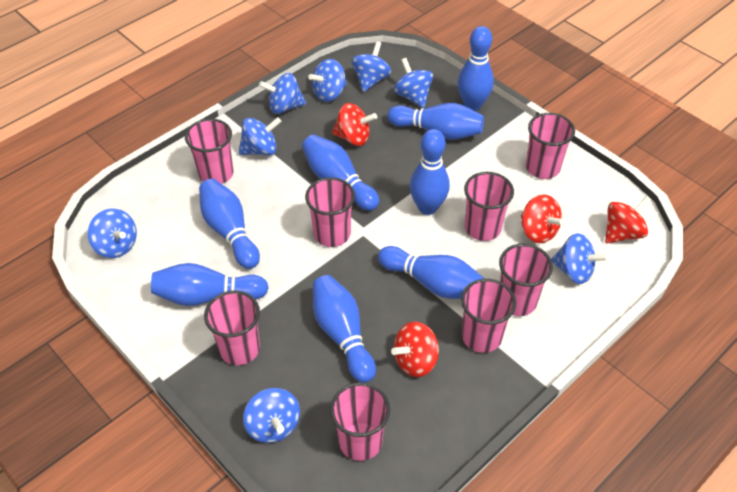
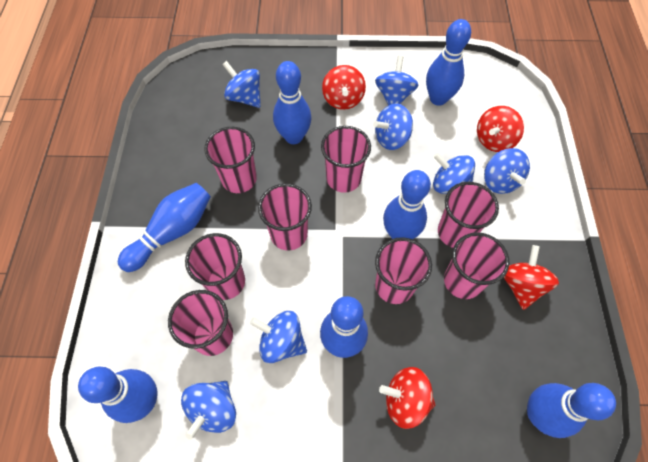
blue bowling pin: 8 -> 7
blue spinning top: 8 -> 7

